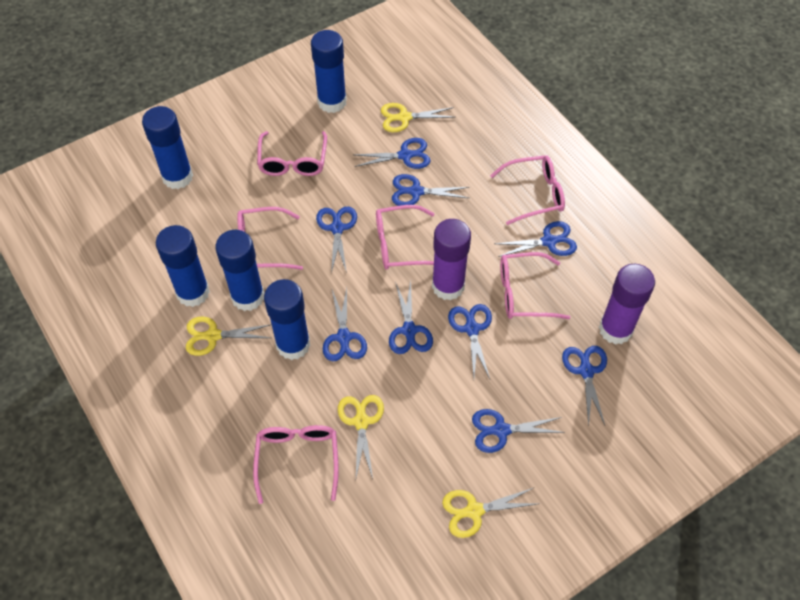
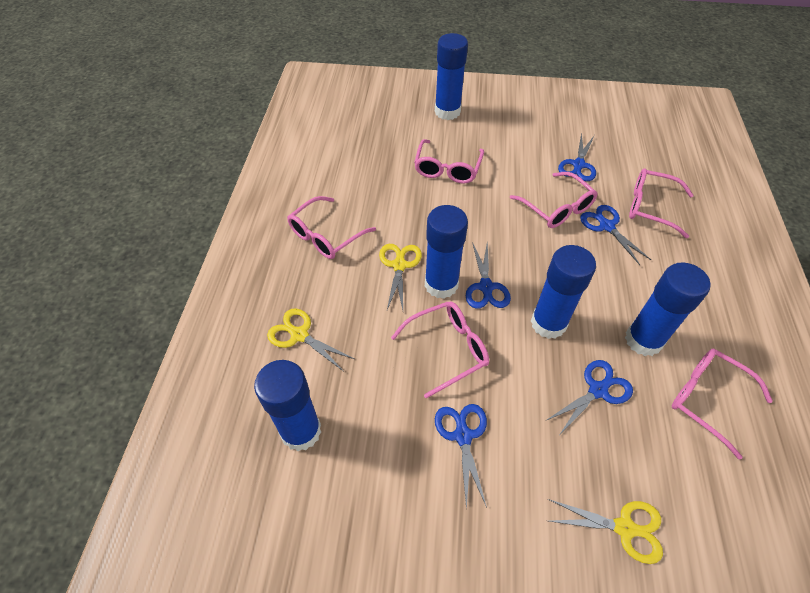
blue scissors: 9 -> 5
purple glue stick: 2 -> 0
yellow scissors: 4 -> 3

